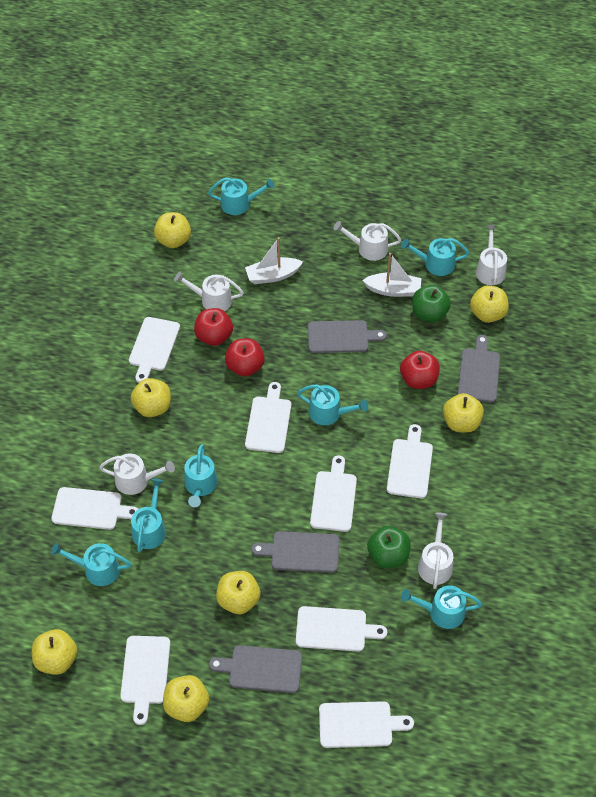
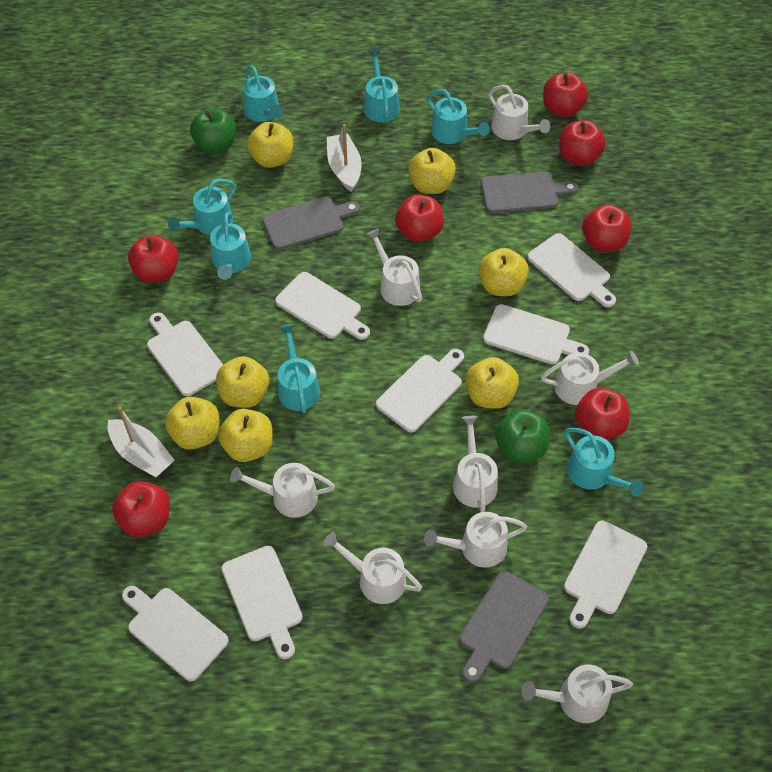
grey cutting board: 4 -> 3
red apple: 3 -> 7
white watering can: 5 -> 8

